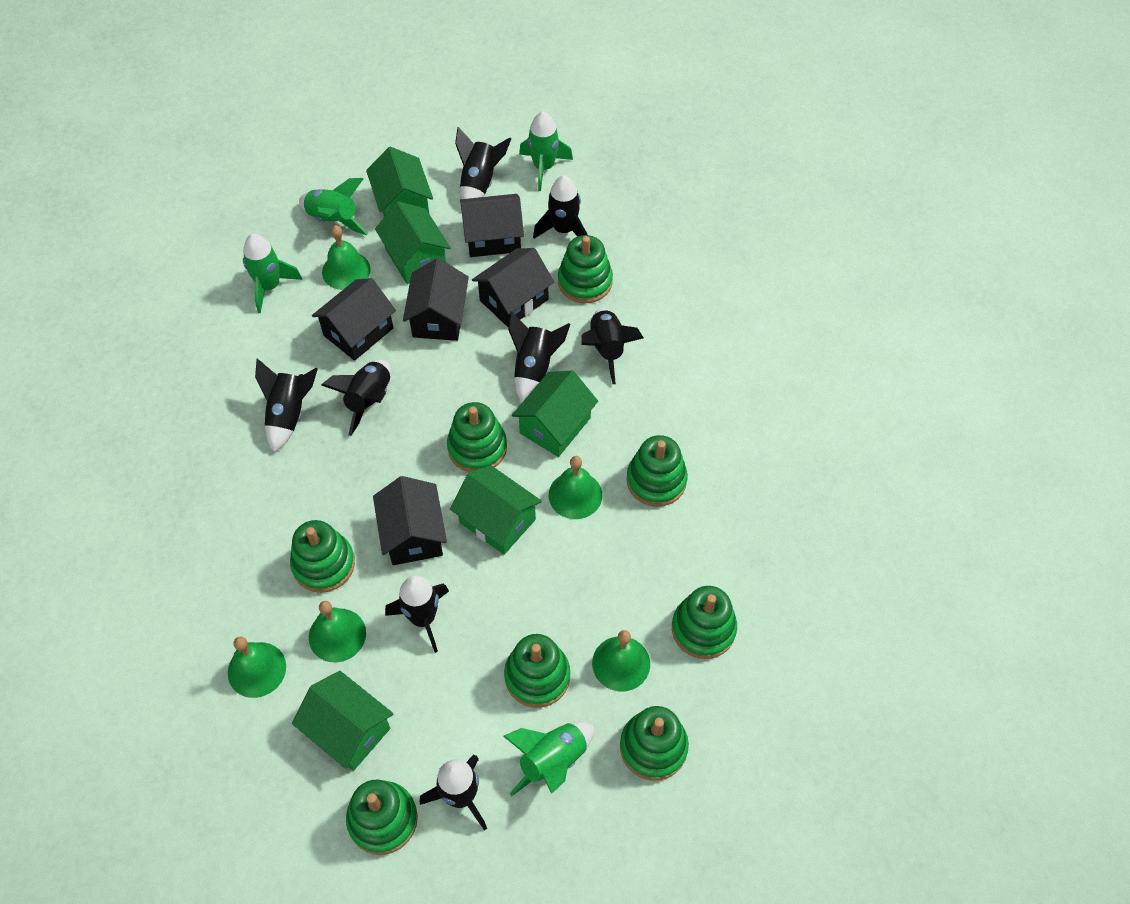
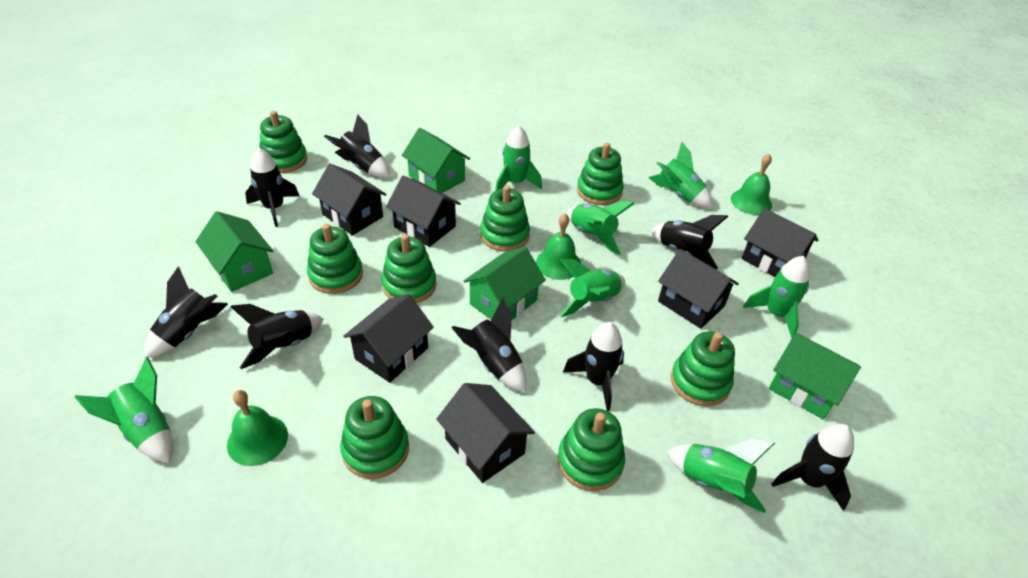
black house: 5 -> 6
green bell: 5 -> 3
green house: 5 -> 4
green rocket: 4 -> 7

